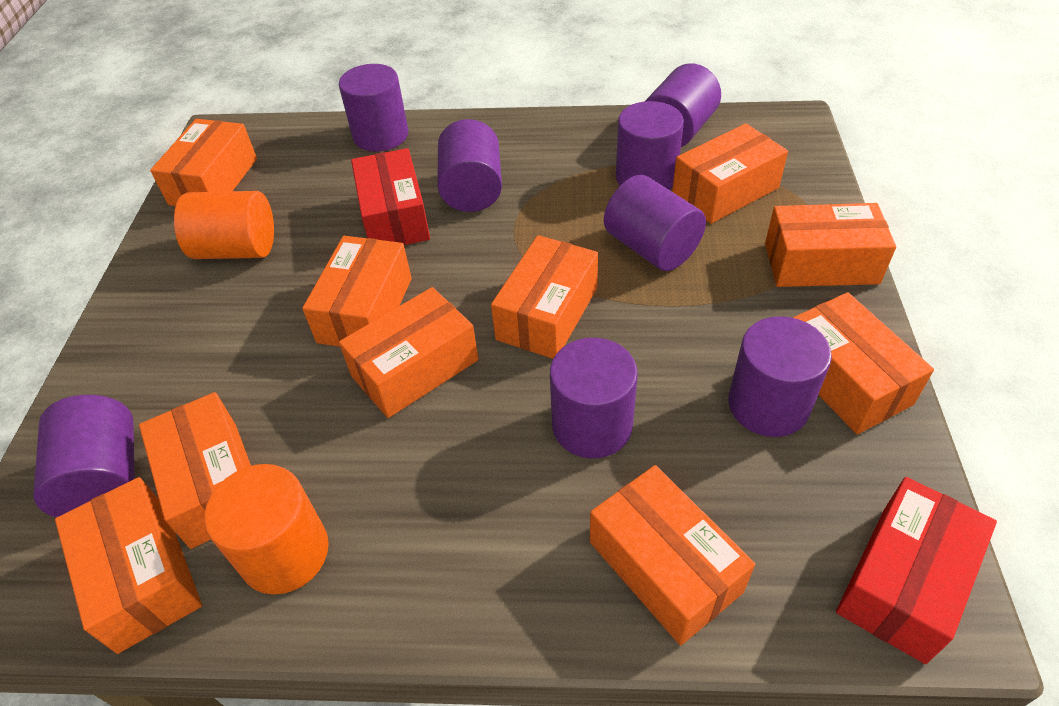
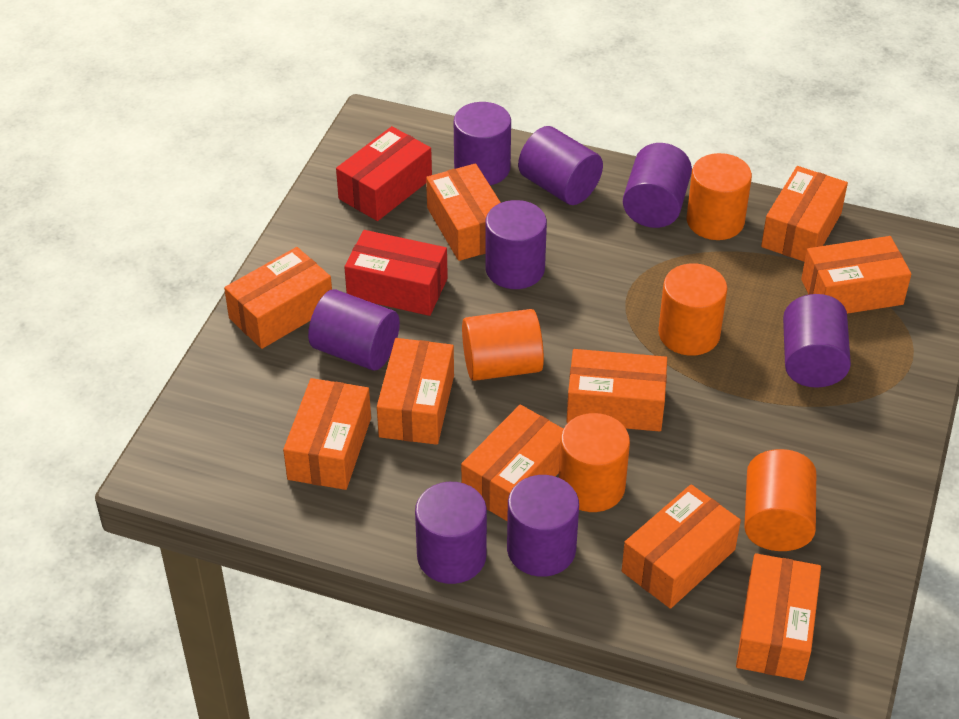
orange cylinder: 2 -> 5

